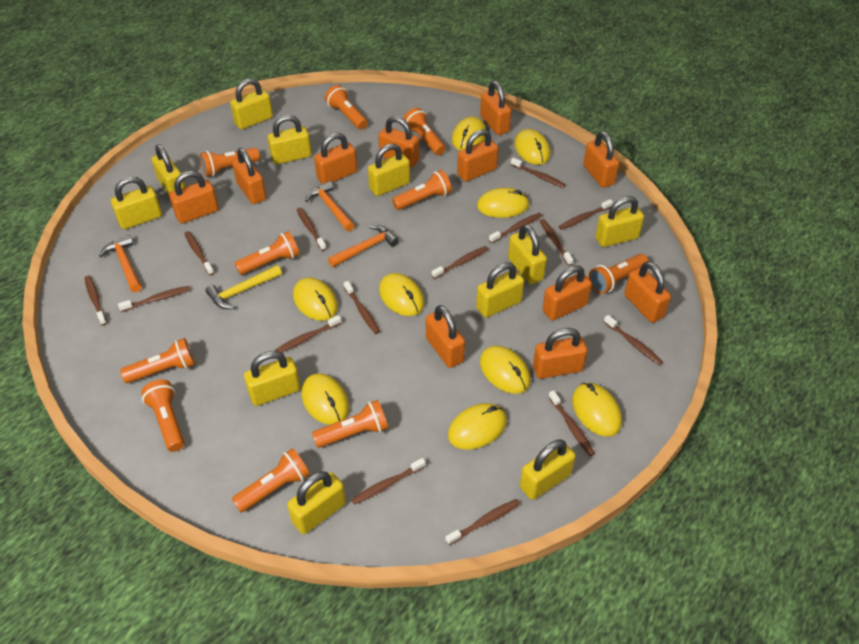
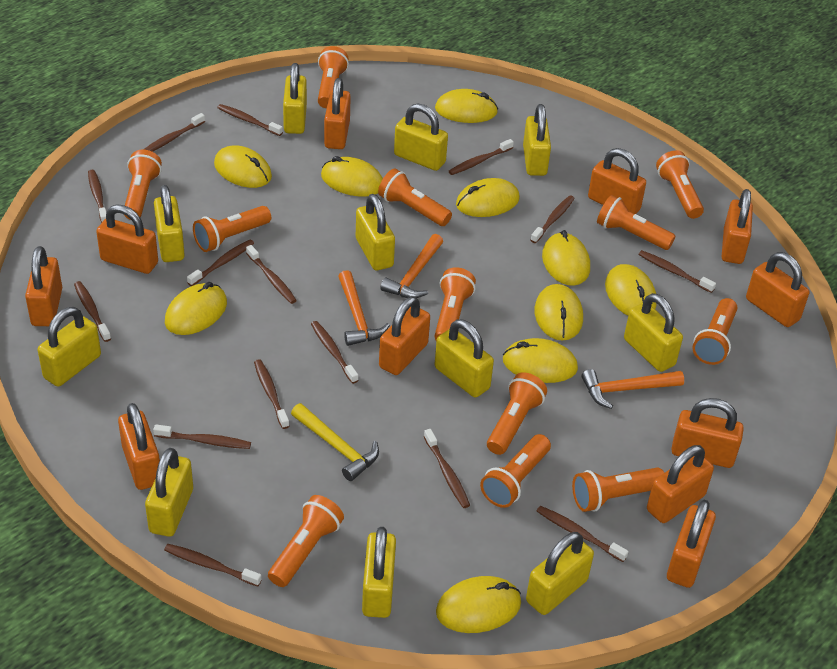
orange flashlight: 10 -> 12
yellow mouse: 9 -> 10

